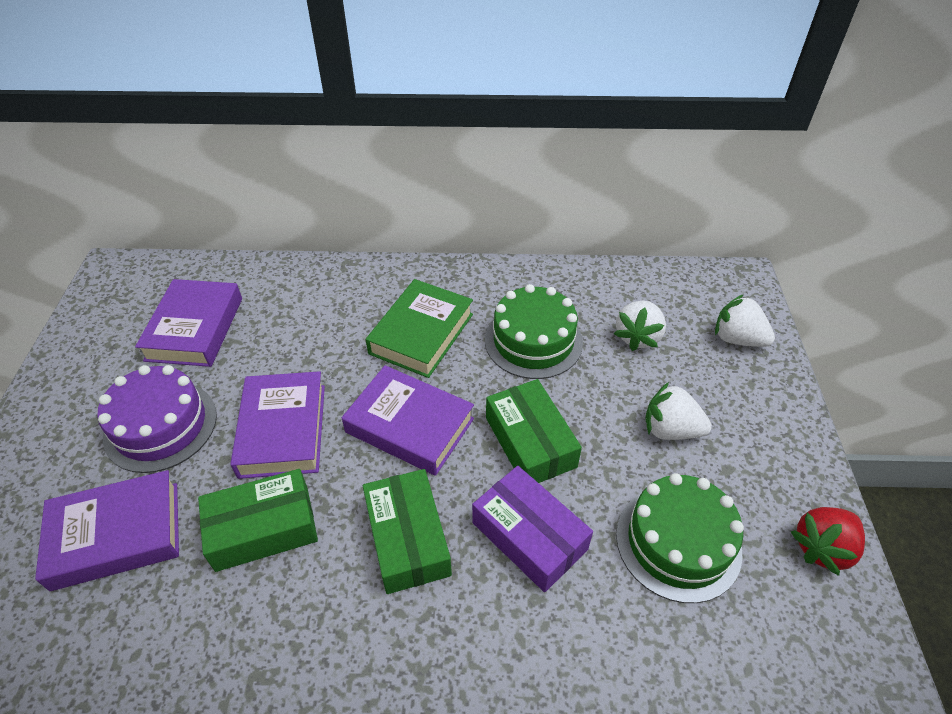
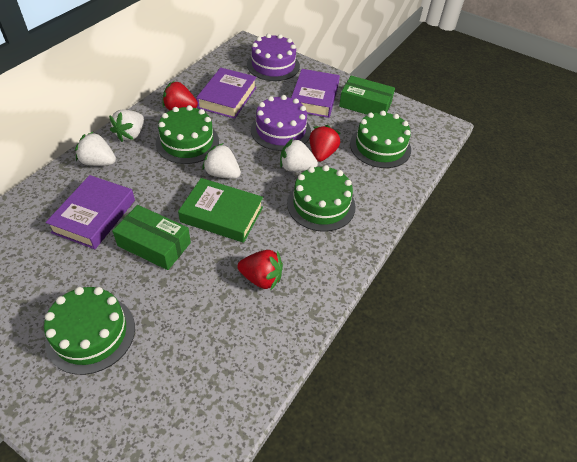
green box: 3 -> 2
green cake: 2 -> 4
purple book: 4 -> 3
purple box: 1 -> 0
purple cake: 1 -> 2
red strawberry: 1 -> 3
white strawberry: 3 -> 4

